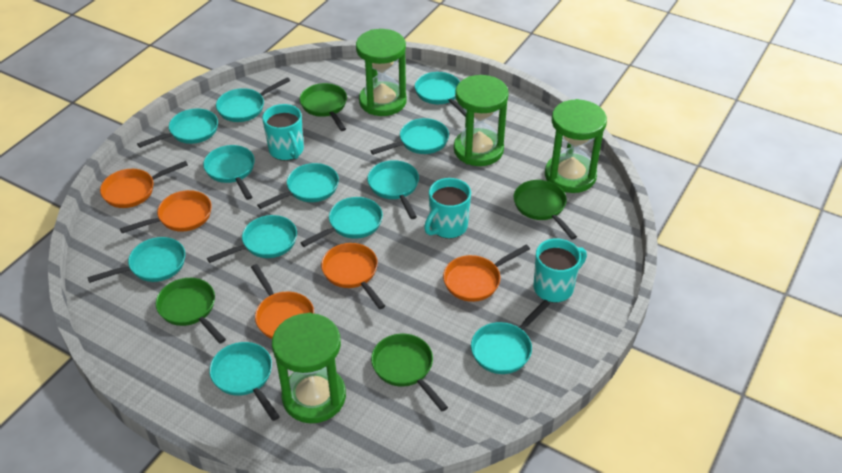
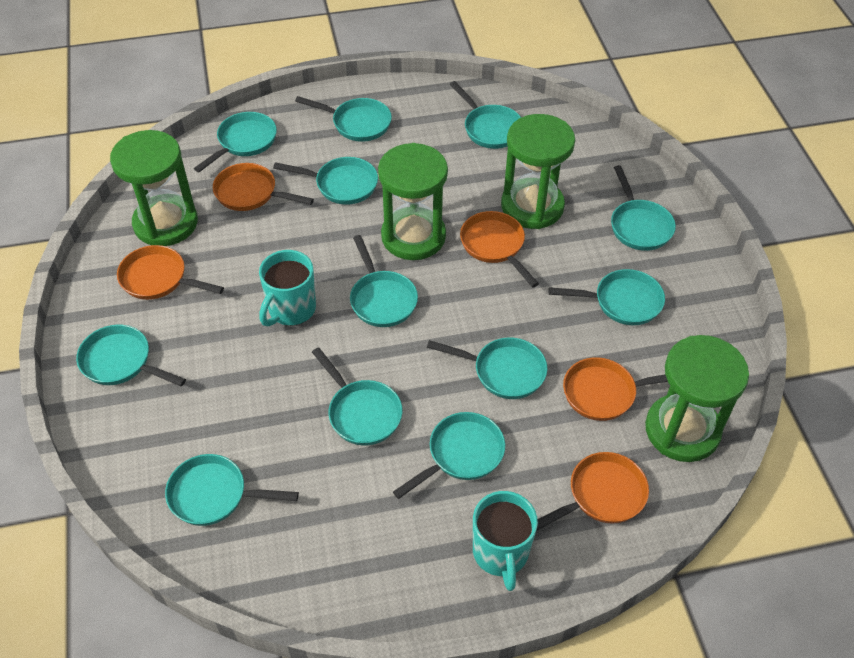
green pan: 4 -> 0
turquoise mug: 3 -> 2

